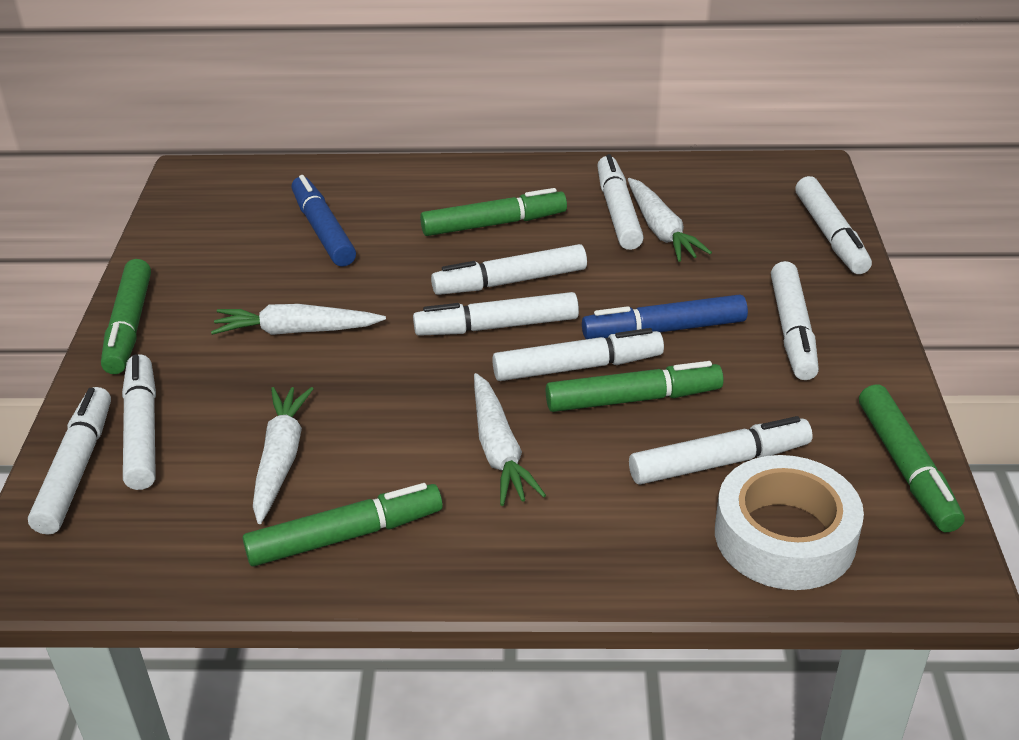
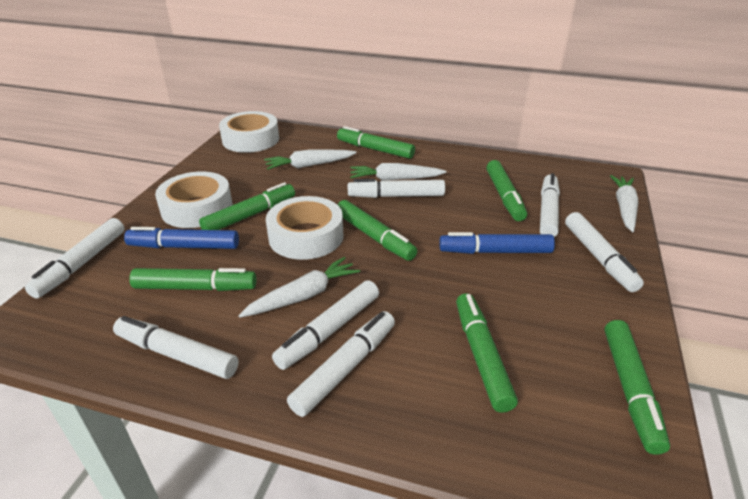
green marker: 5 -> 7
white marker: 9 -> 7
white tape: 1 -> 3

